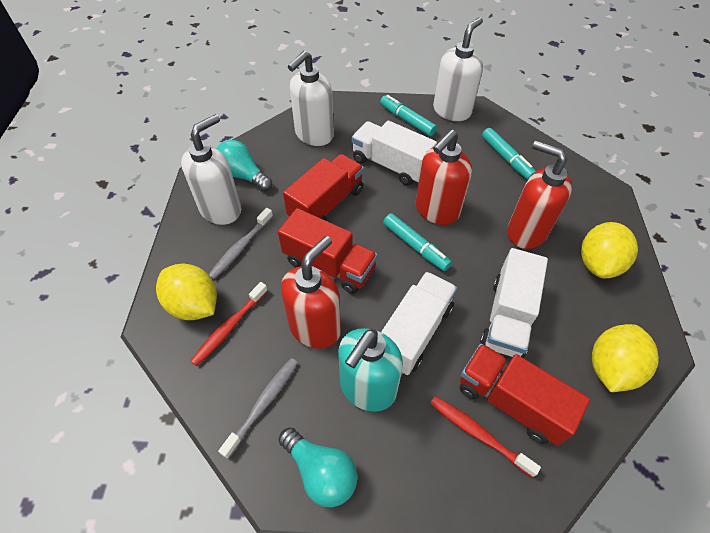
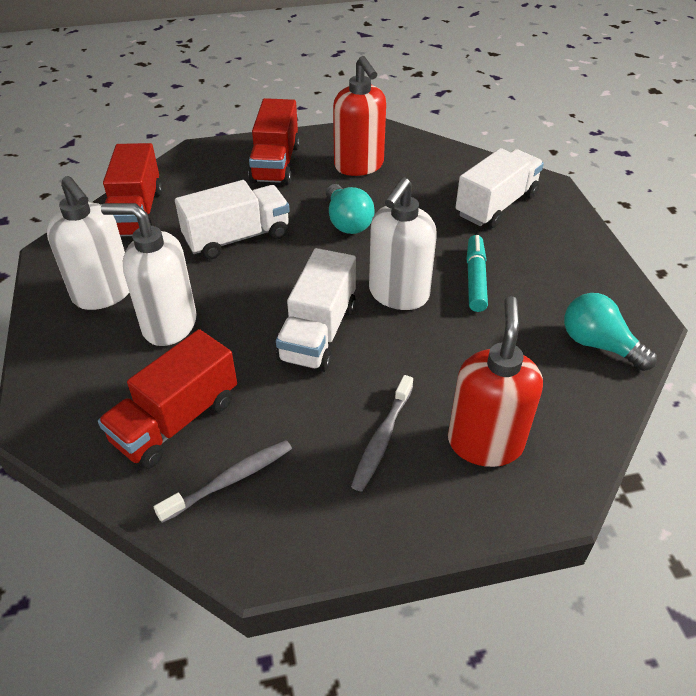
red soap dispenser: 3 -> 2
red toothbrush: 2 -> 0
turquoise marker: 3 -> 1
turquoise soap dispenser: 1 -> 0
yellow lemon: 3 -> 0

